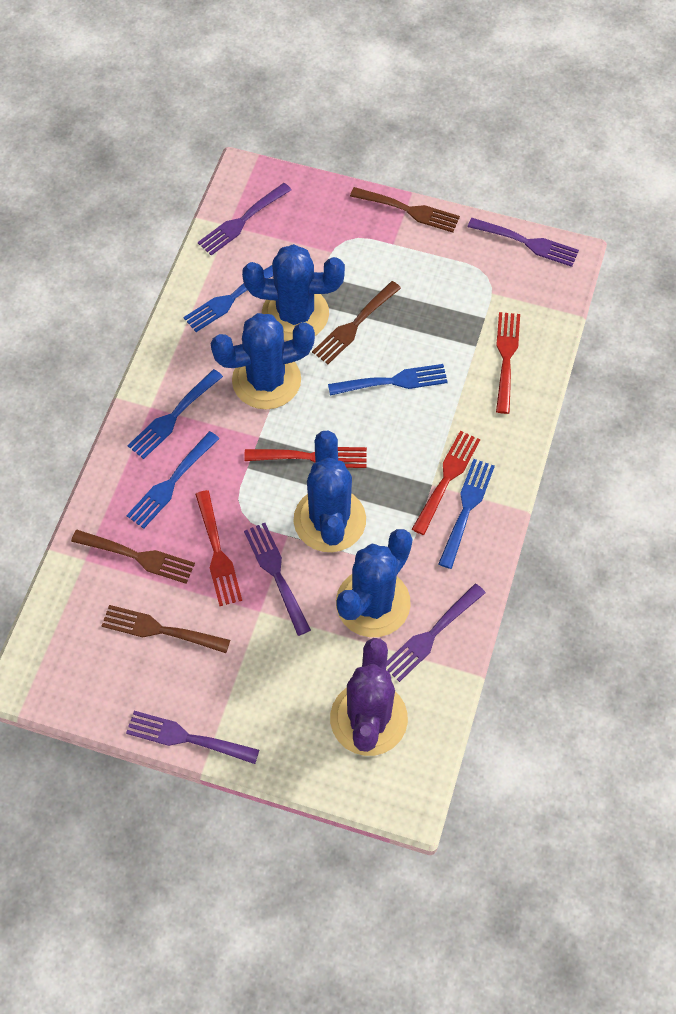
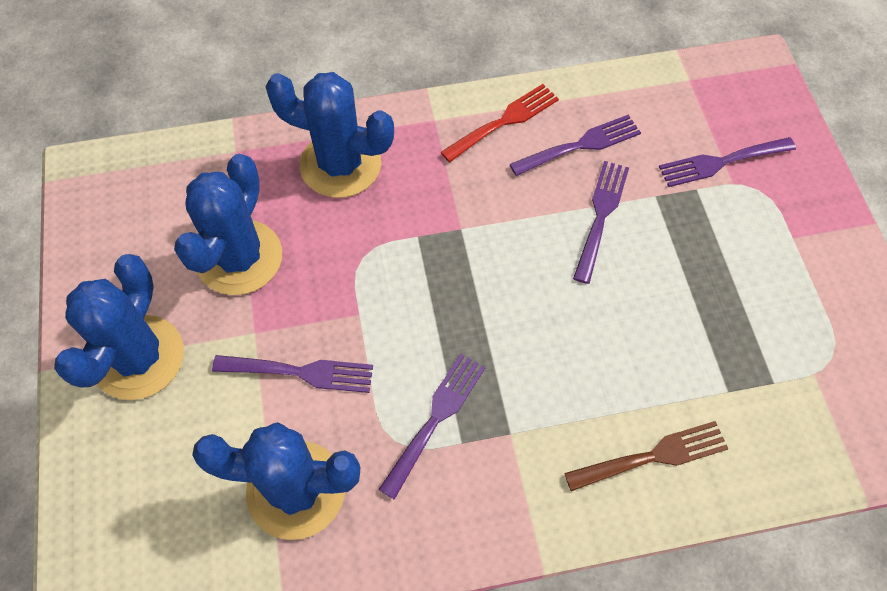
blue fork: 5 -> 0
brown fork: 4 -> 1
purple cactus: 1 -> 0
red fork: 4 -> 1

